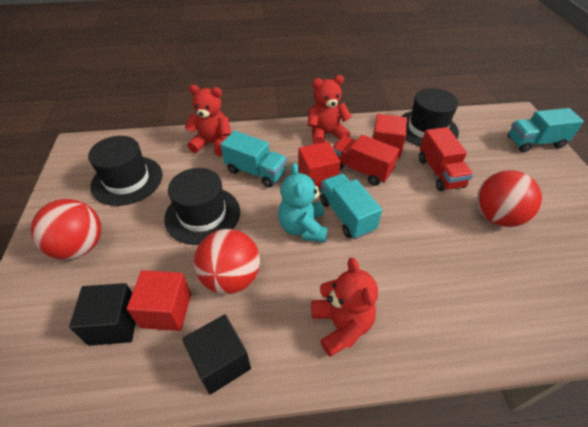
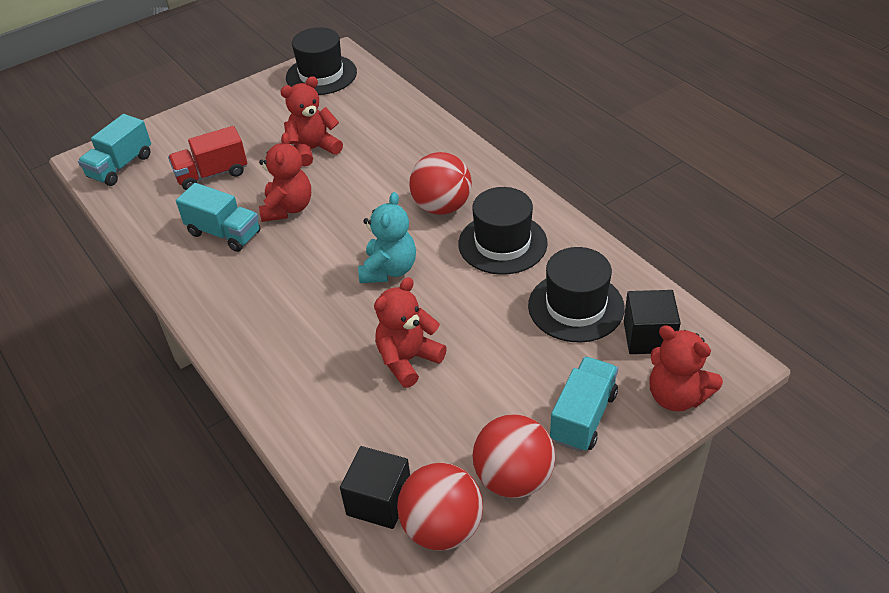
red cube: 3 -> 0
red teddy bear: 3 -> 4
red truck: 2 -> 1

